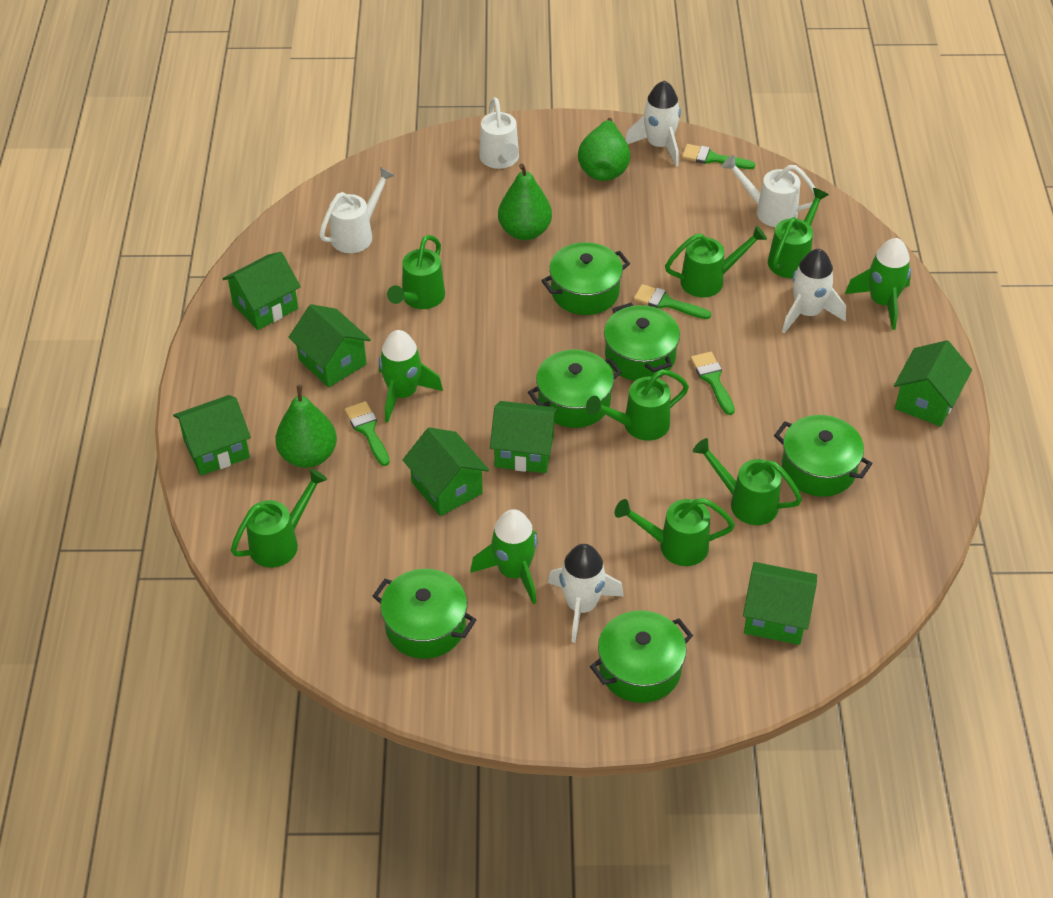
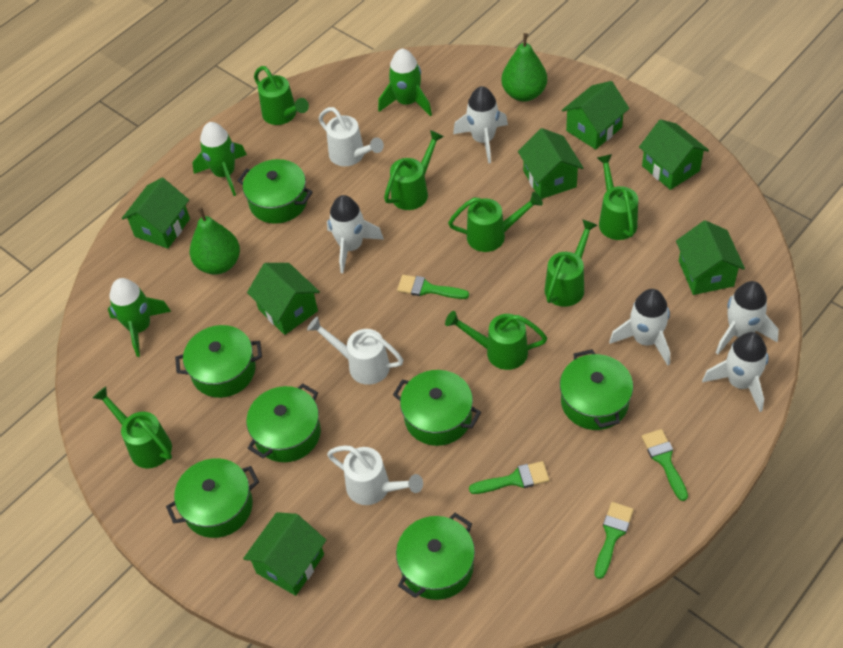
green pear: 3 -> 2
green pot: 6 -> 7
white rocket: 3 -> 5

